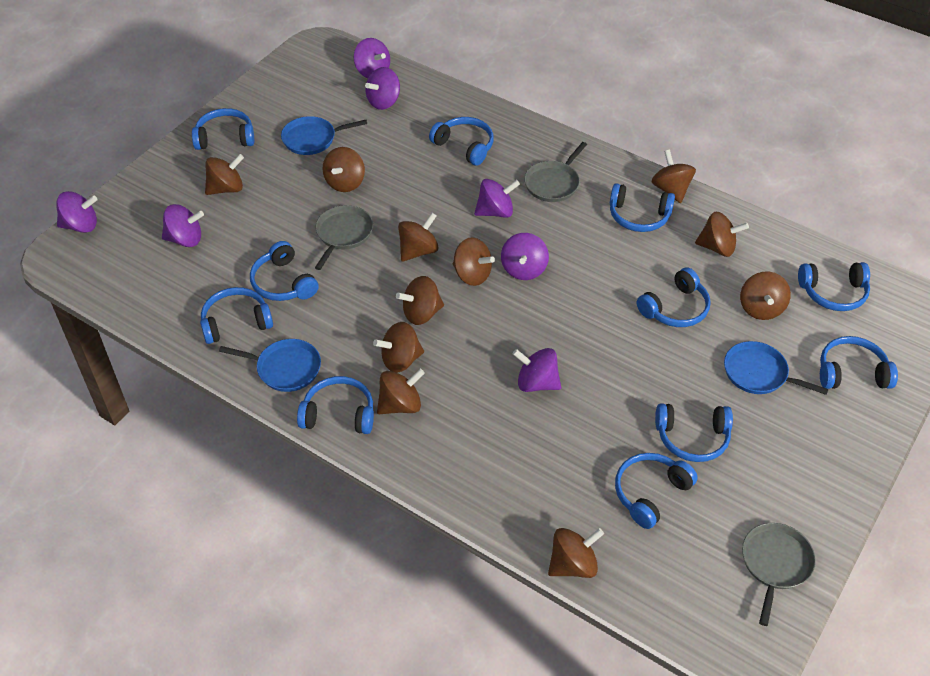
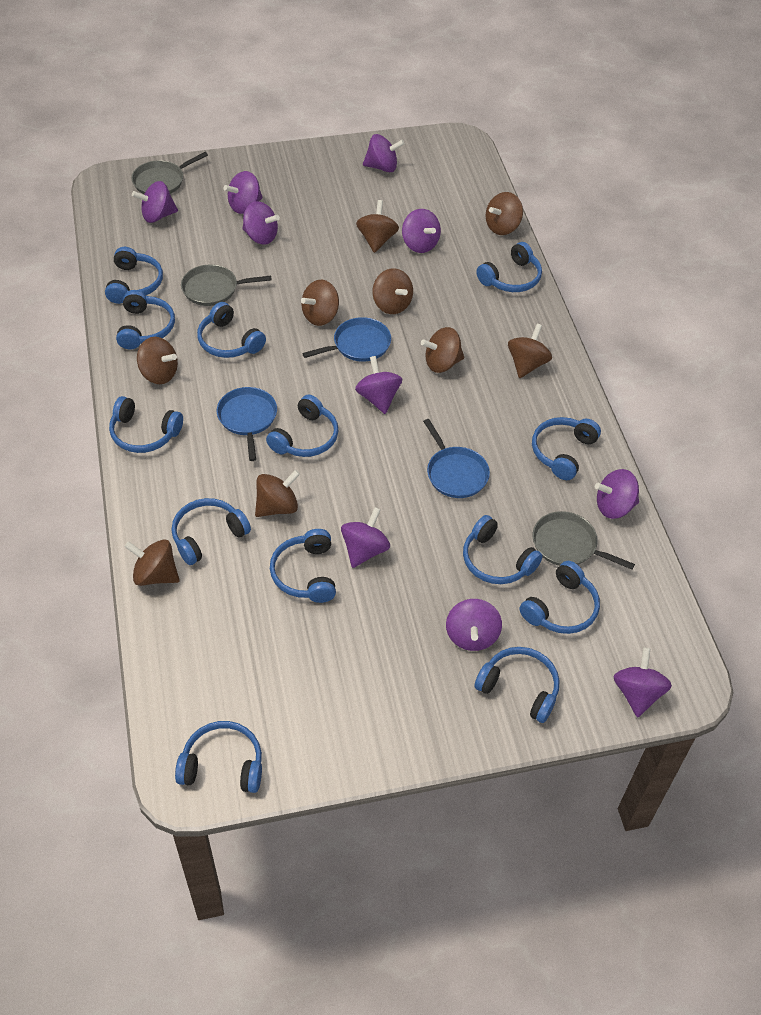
blue headphones: 11 -> 13
brown spinning top: 11 -> 9
purple spinning top: 7 -> 10

